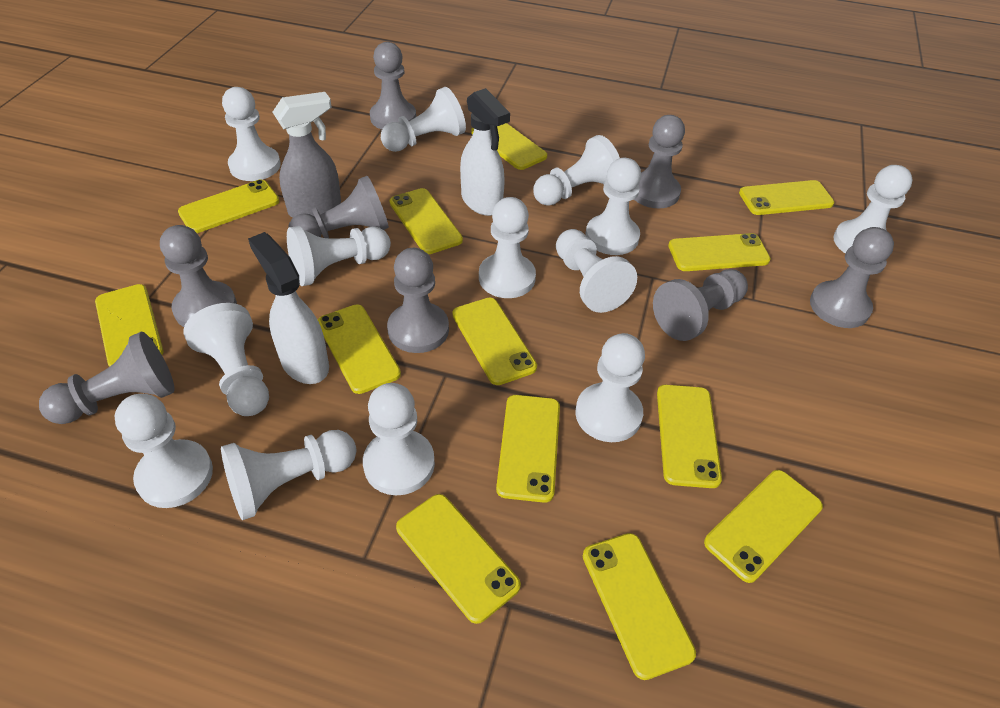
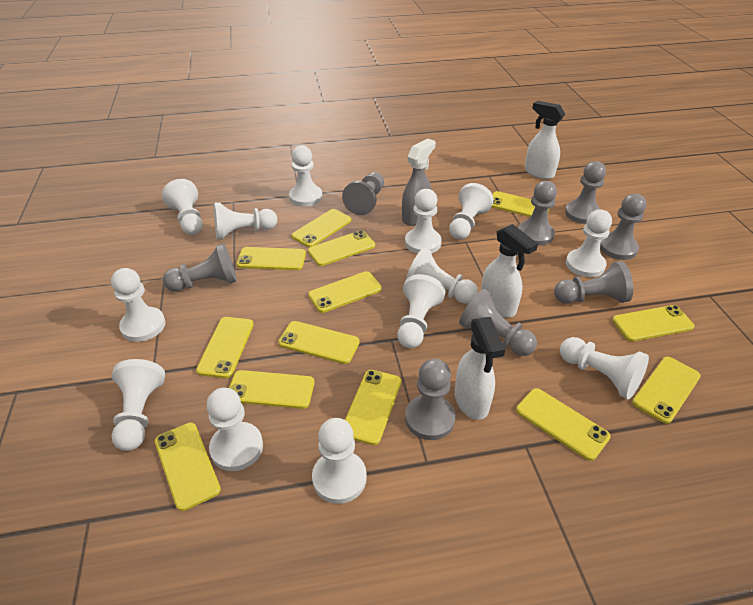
white spray bottle: 2 -> 3

